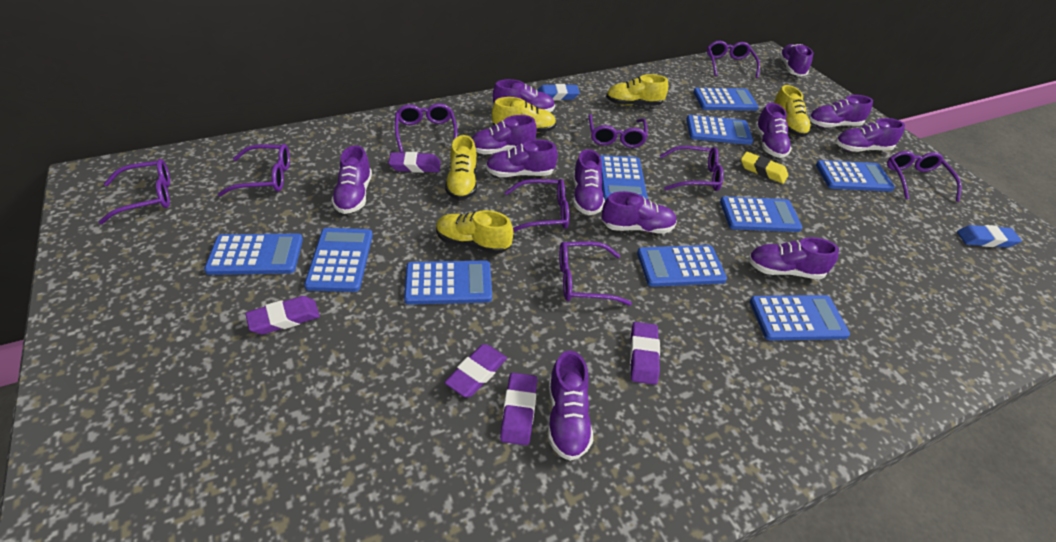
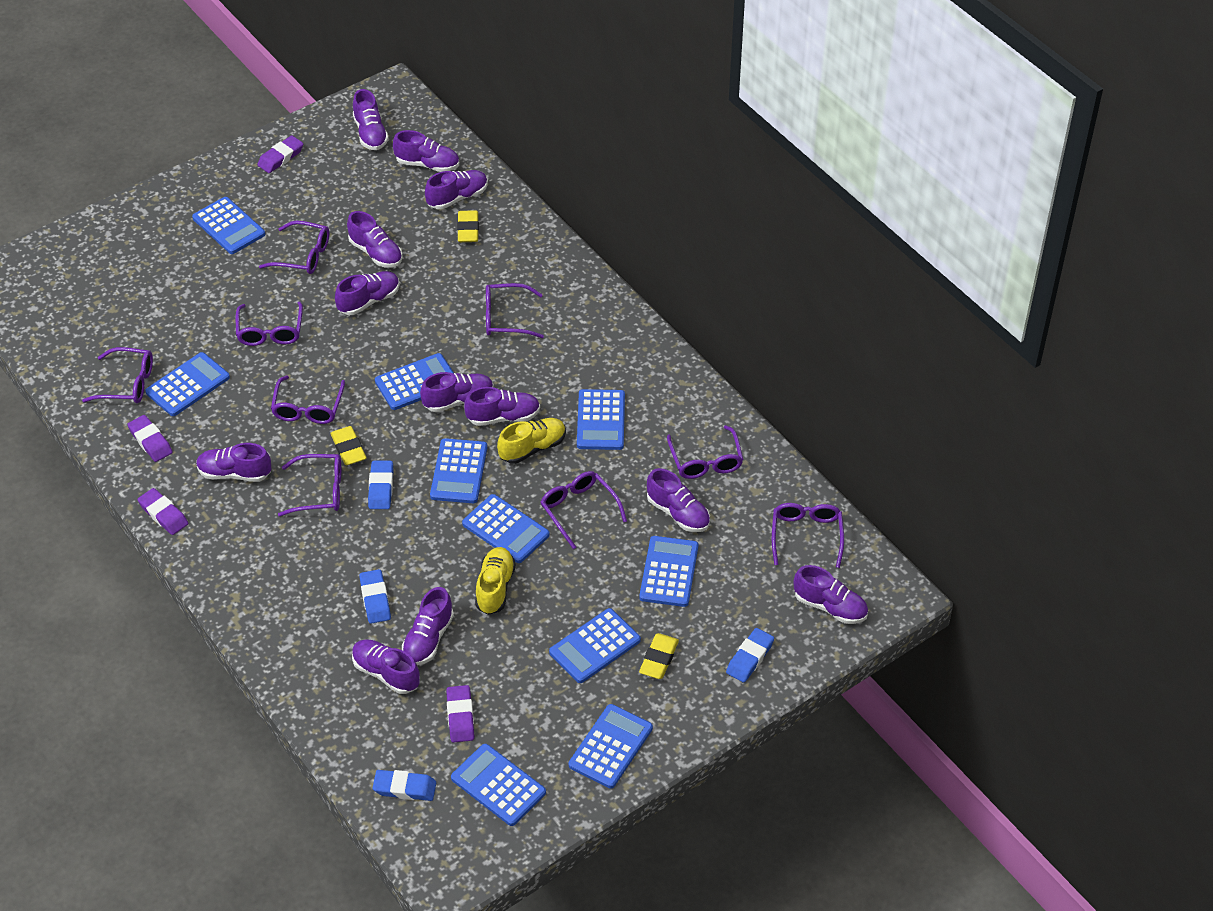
blue eraser: 2 -> 4
purple eraser: 5 -> 4
yellow eraser: 1 -> 3
yellow shoe: 5 -> 2

